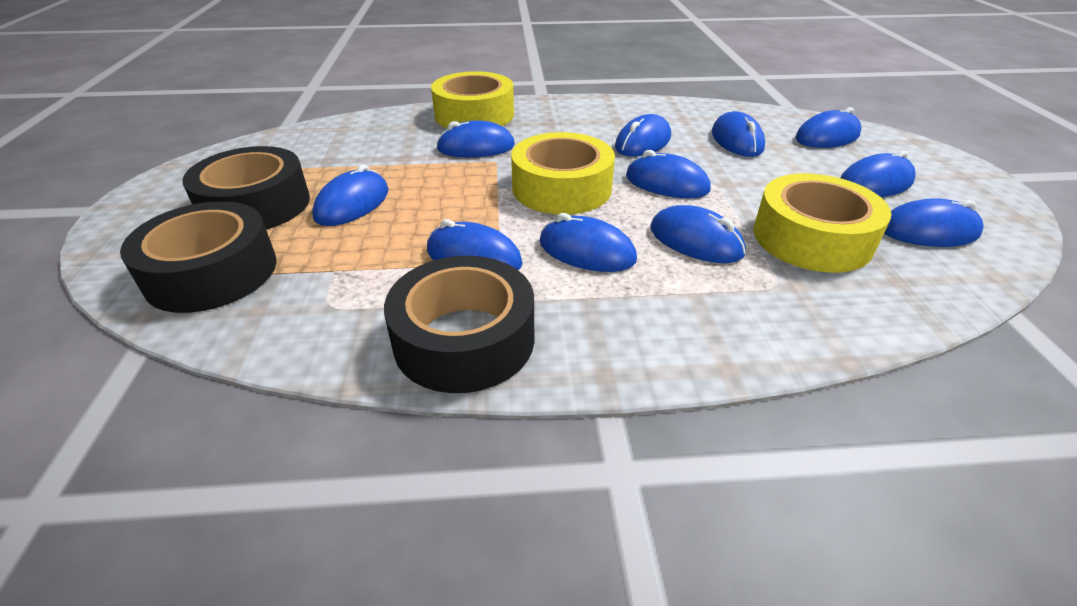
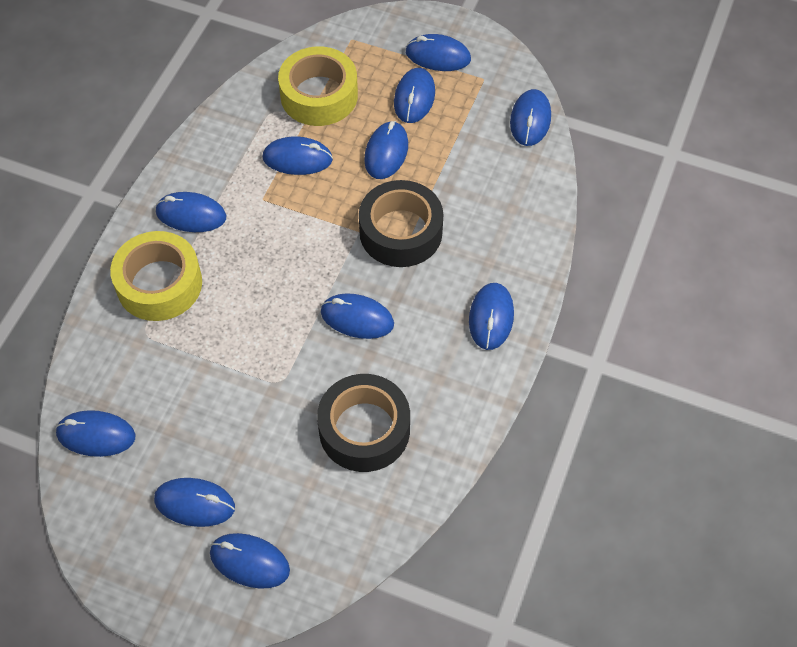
black tape: 3 -> 2
yellow tape: 3 -> 2

